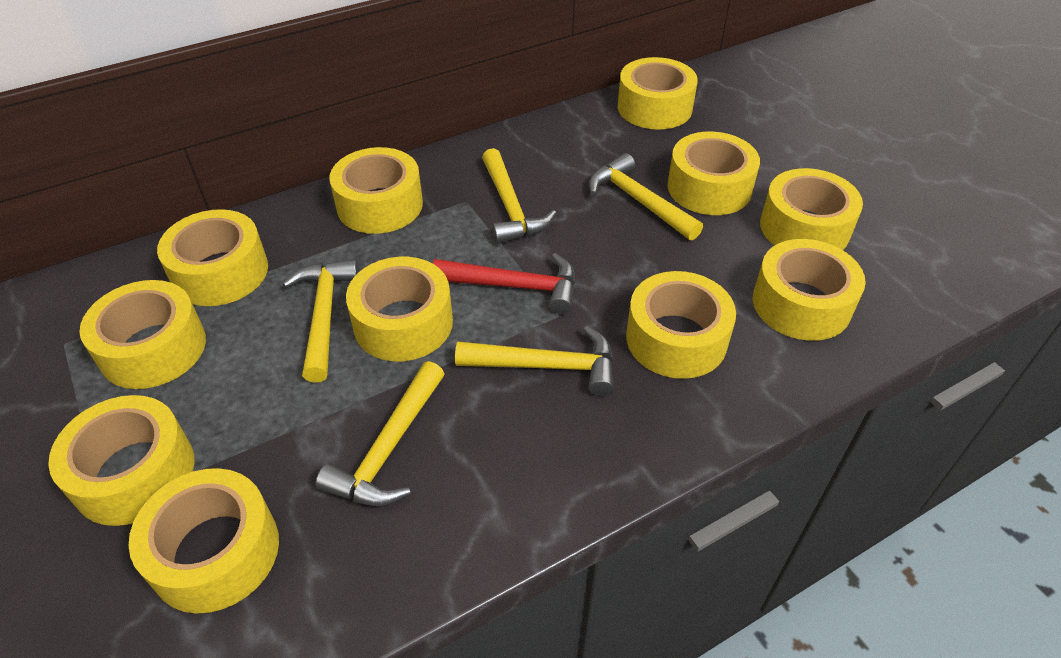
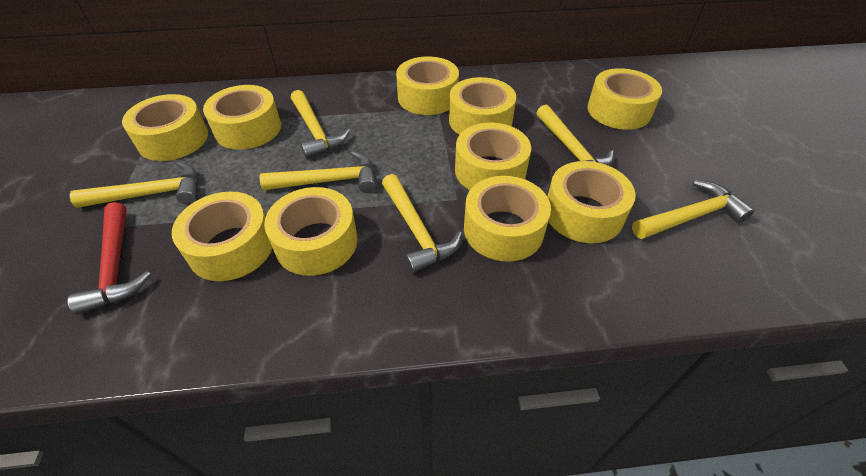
yellow hammer: 5 -> 6
yellow tape: 11 -> 10

